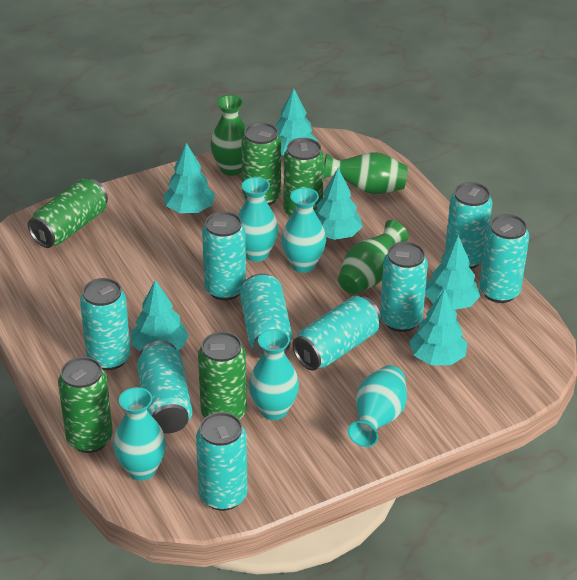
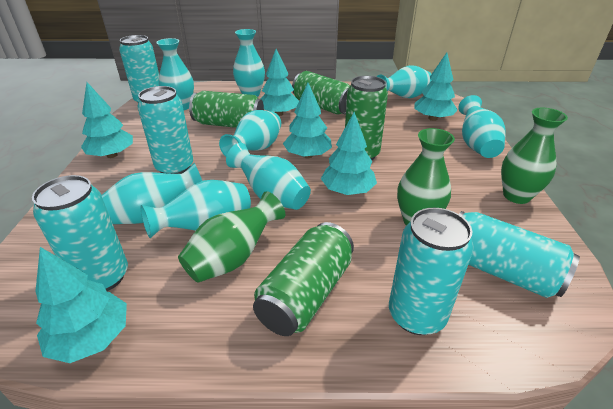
green can: 5 -> 4
turquoise can: 9 -> 5
turquoise vase: 5 -> 8

